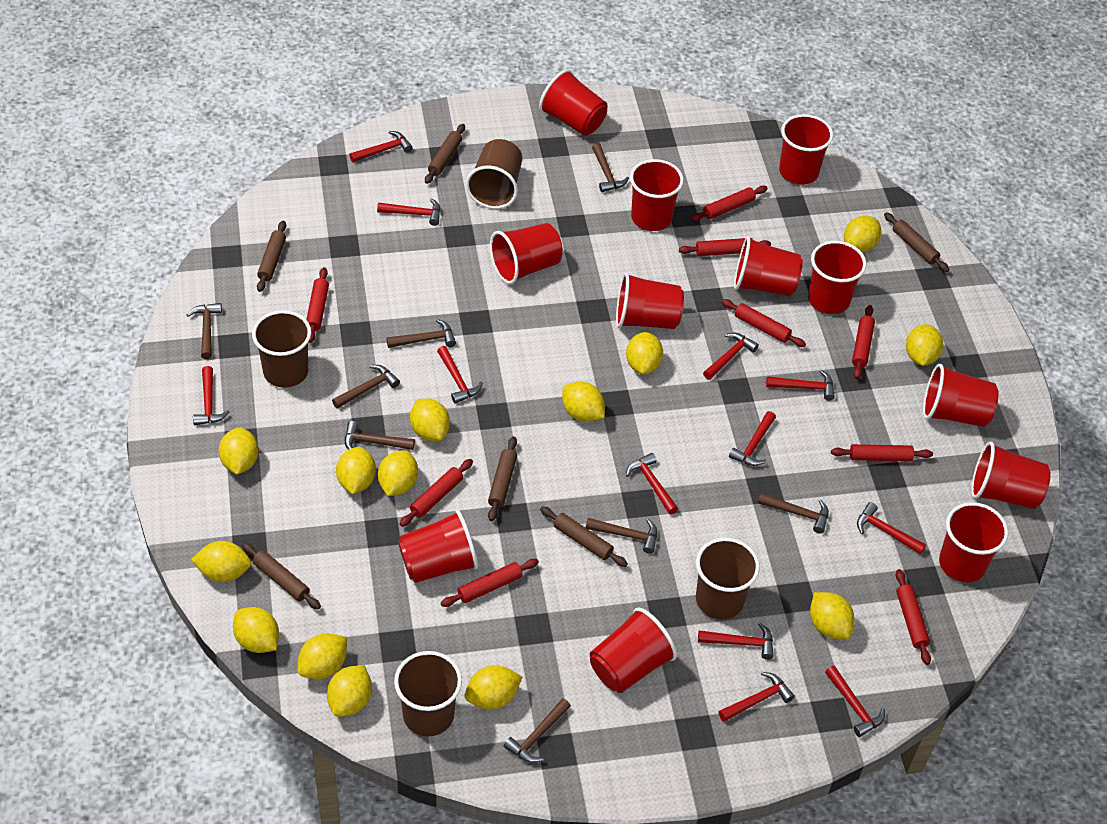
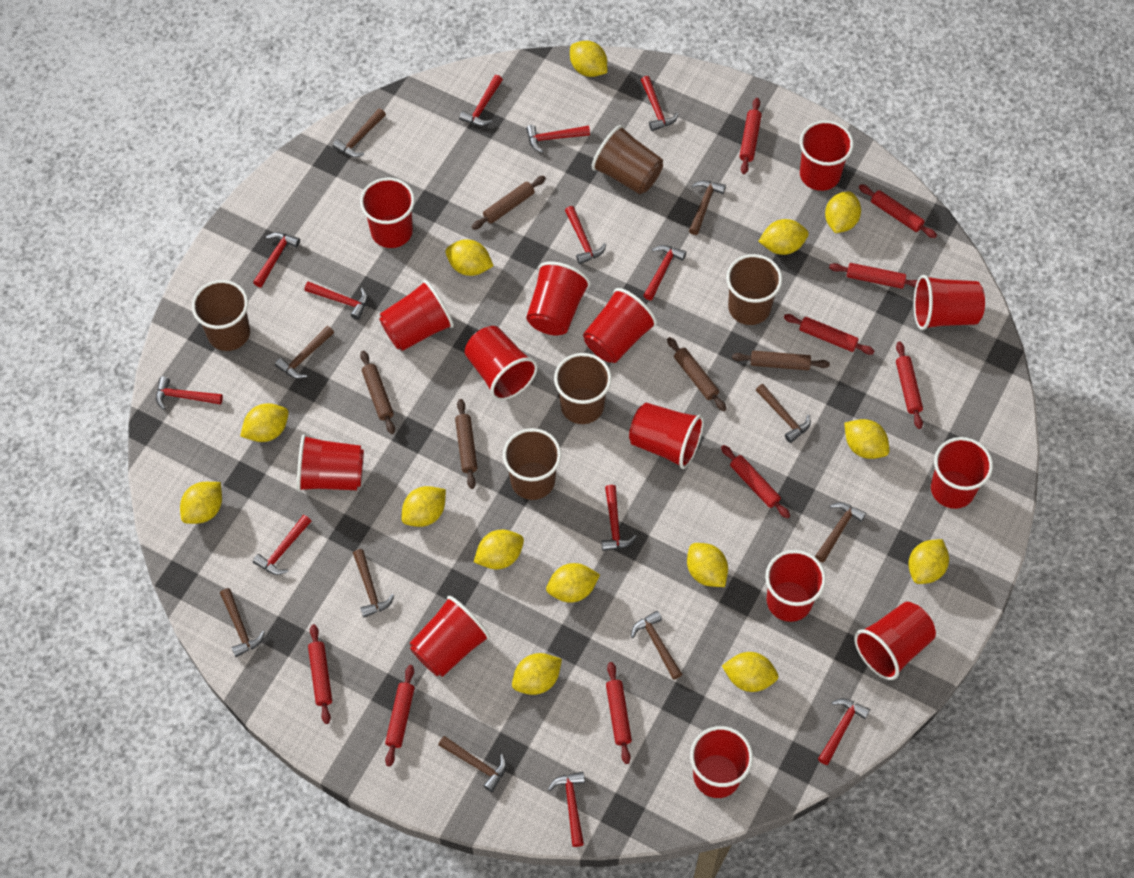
brown cup: 4 -> 5
brown hammer: 8 -> 9
brown rolling pin: 6 -> 5
red cup: 12 -> 14

